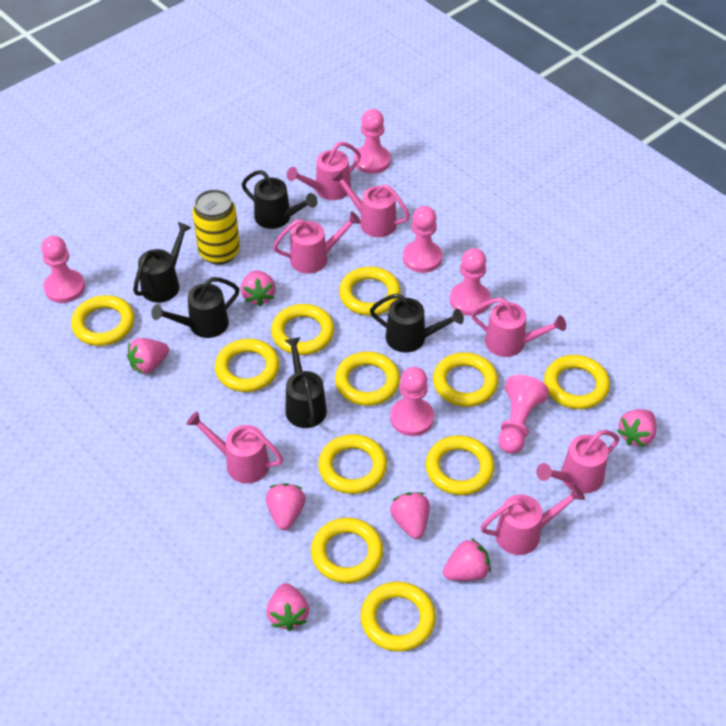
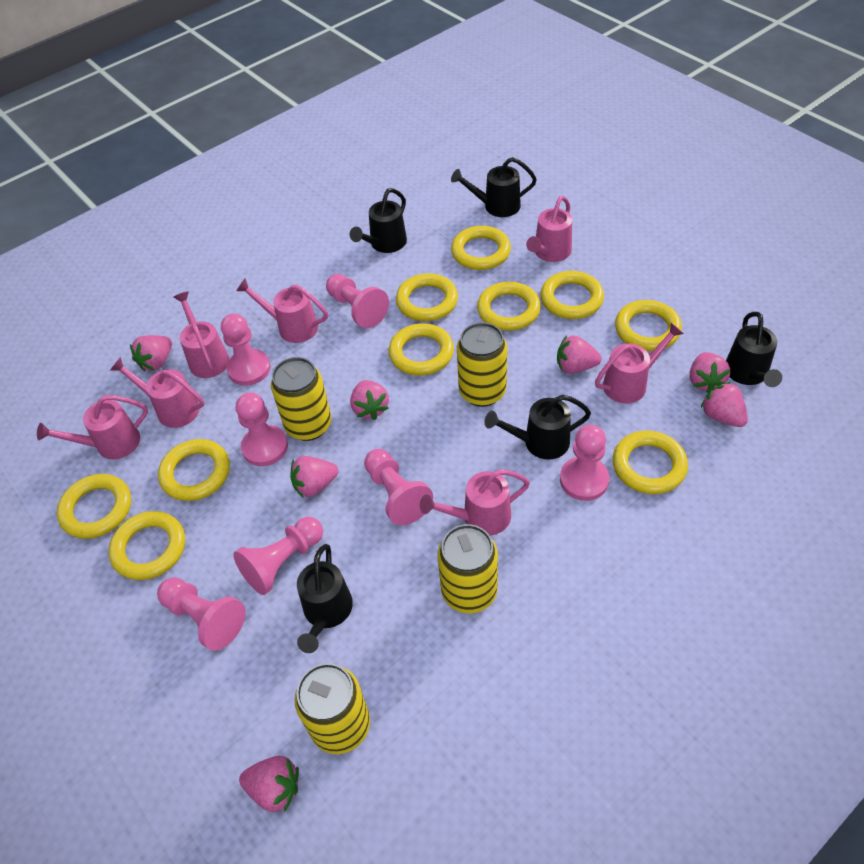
pink pawn: 6 -> 7
yellow can: 1 -> 4
yellow ring: 11 -> 10

